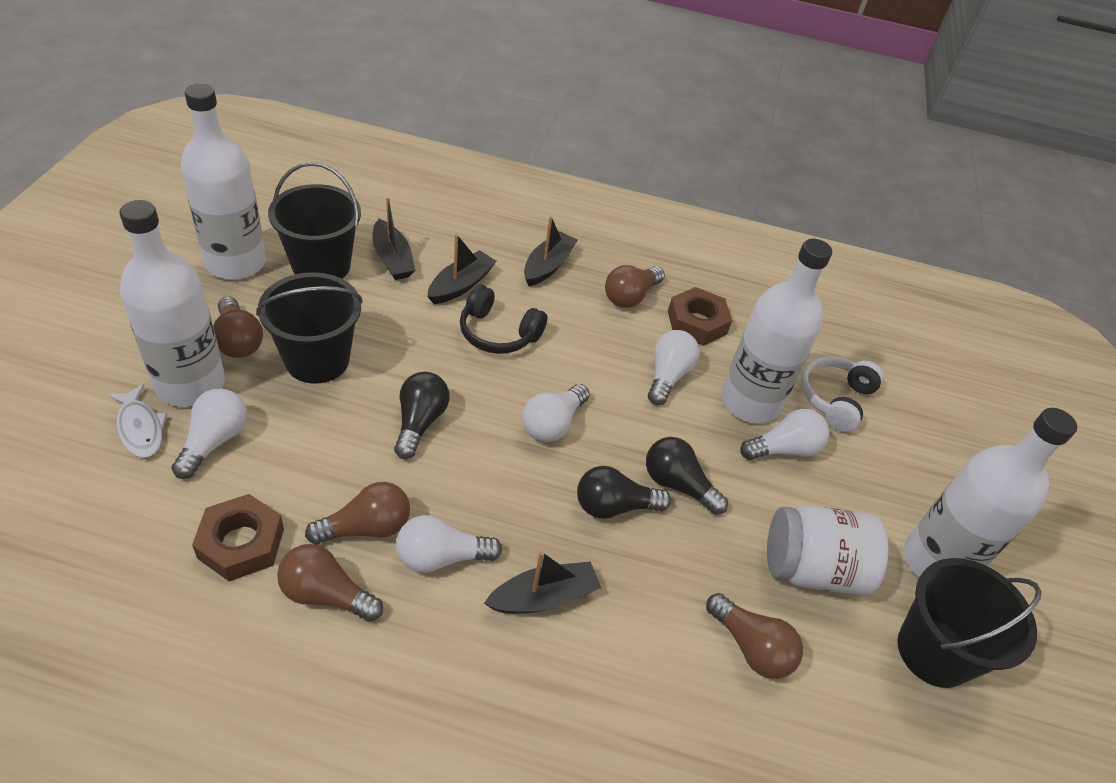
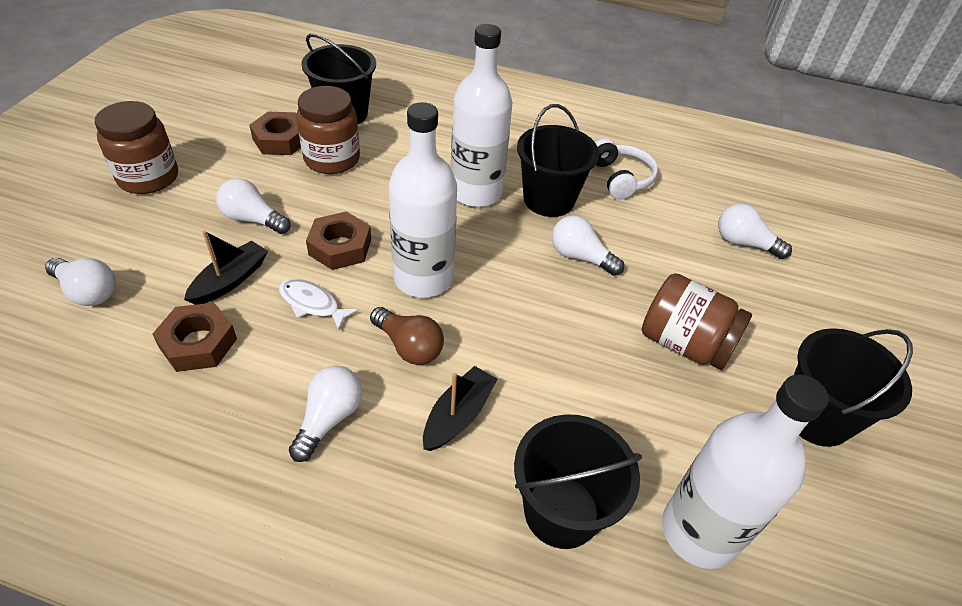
black boat: 4 -> 2
black bucket: 3 -> 4
black headphones: 1 -> 0
black light bulb: 3 -> 0
brown jar: 0 -> 3
brown light bulb: 5 -> 1
brown nut: 2 -> 3
white bottle: 4 -> 3
white jar: 1 -> 0

